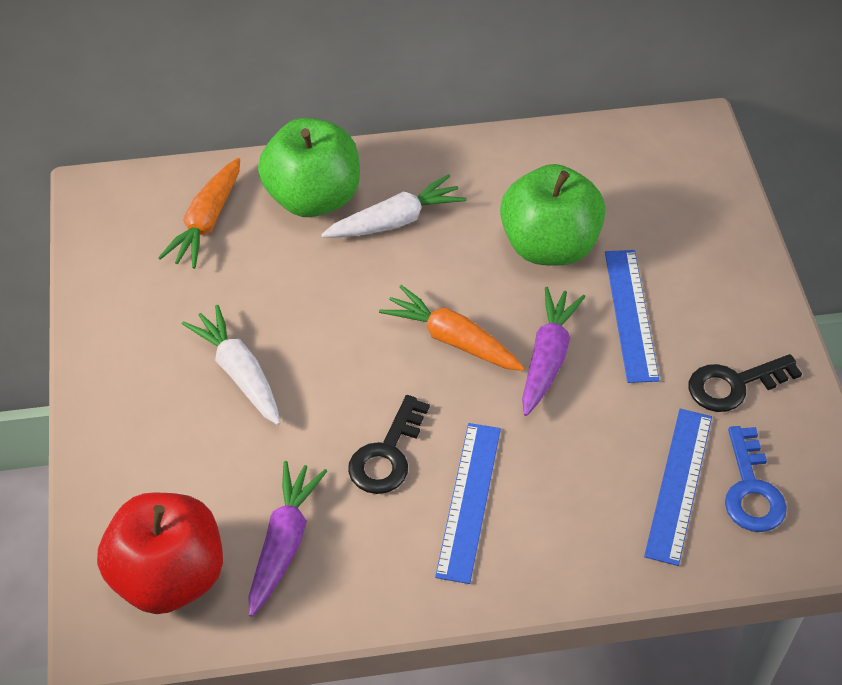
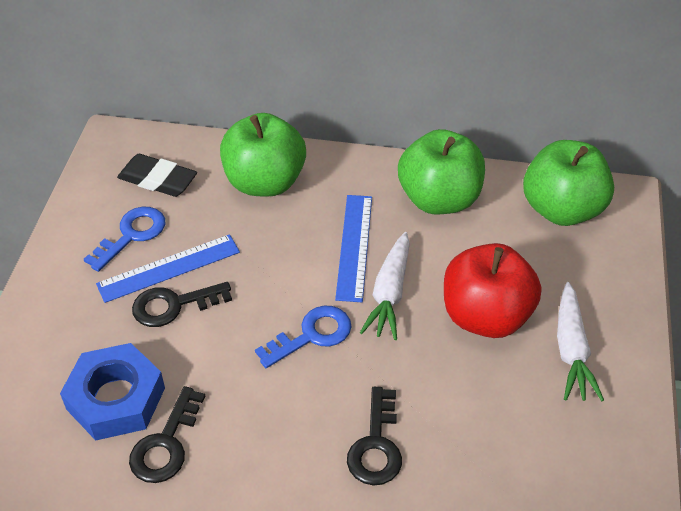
black eraser: 0 -> 1
black key: 2 -> 3
blue key: 1 -> 2
blue nut: 0 -> 1
blue ruler: 3 -> 2
green apple: 2 -> 3
orange carrot: 2 -> 0
purple carrot: 2 -> 0

